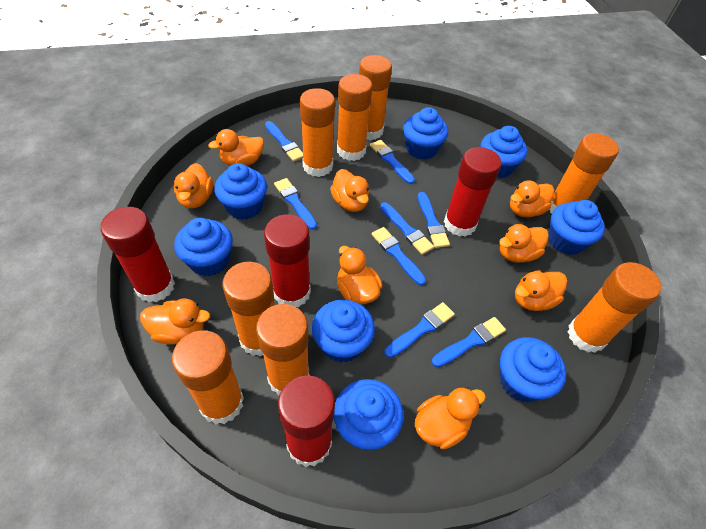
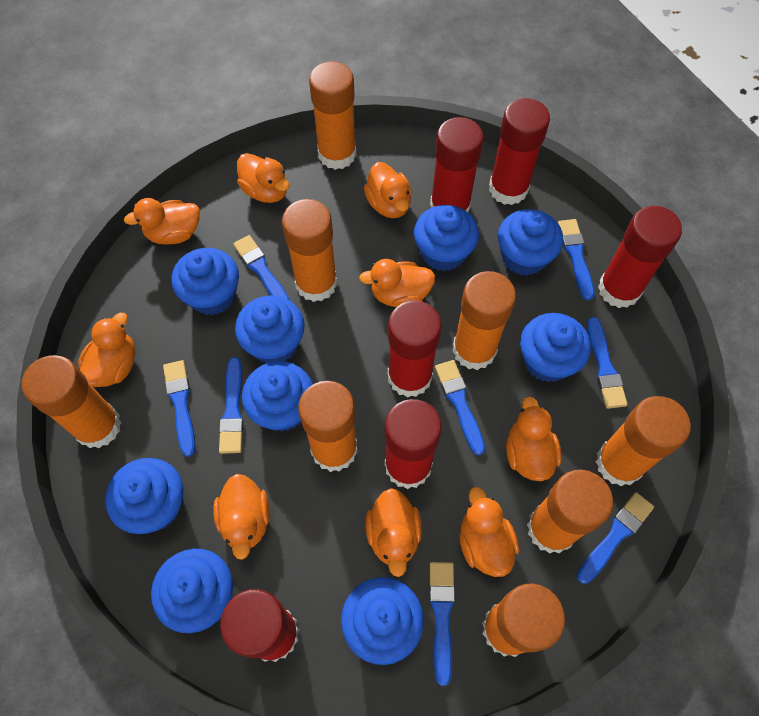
blue cupcake: 8 -> 9
red glue stick: 4 -> 6

